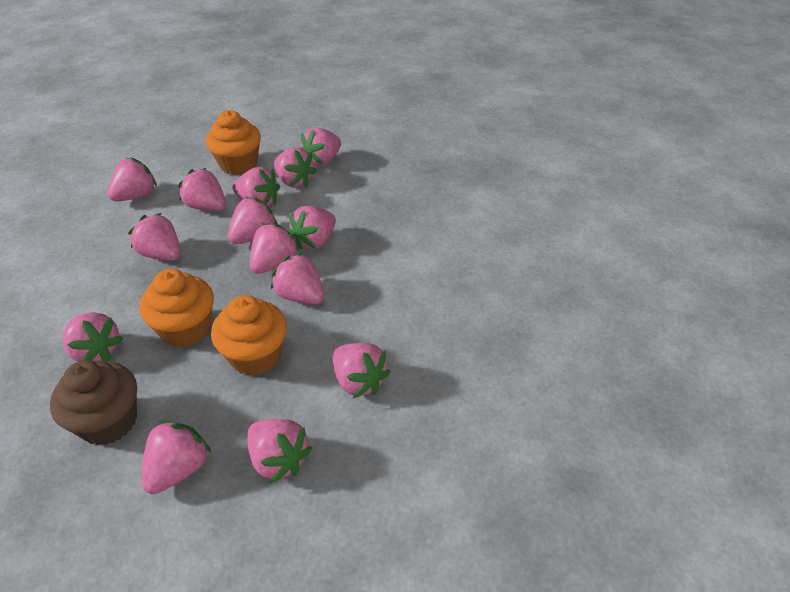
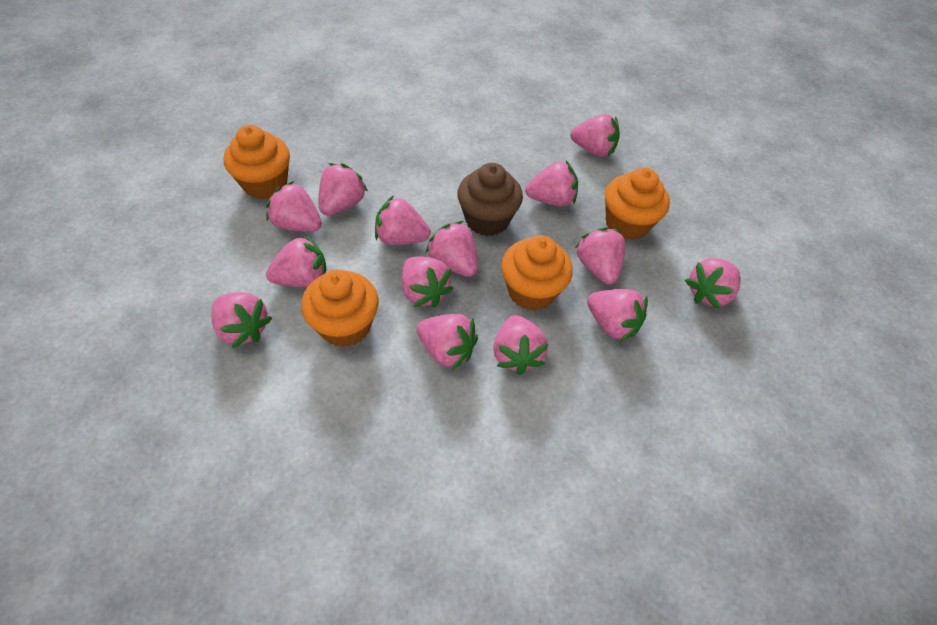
orange cupcake: 3 -> 4

